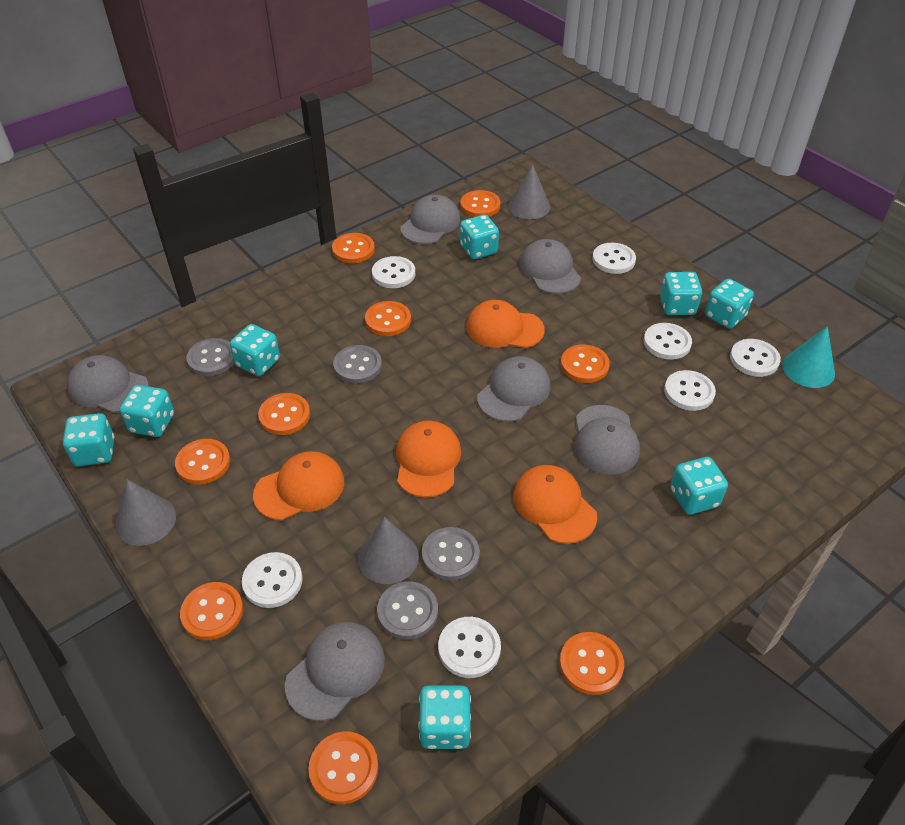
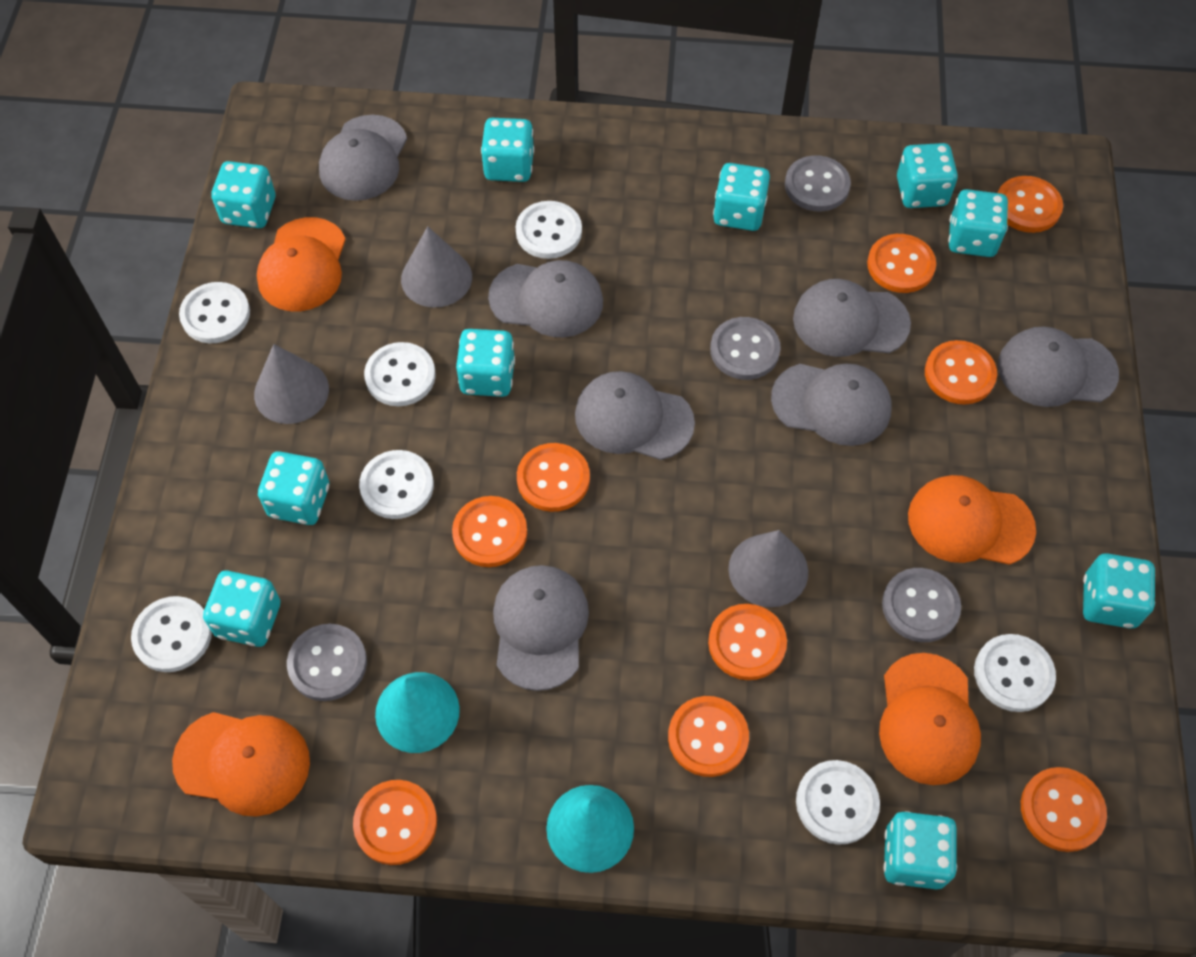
grey cap: 6 -> 7
turquoise cone: 1 -> 2
turquoise dice: 8 -> 10

